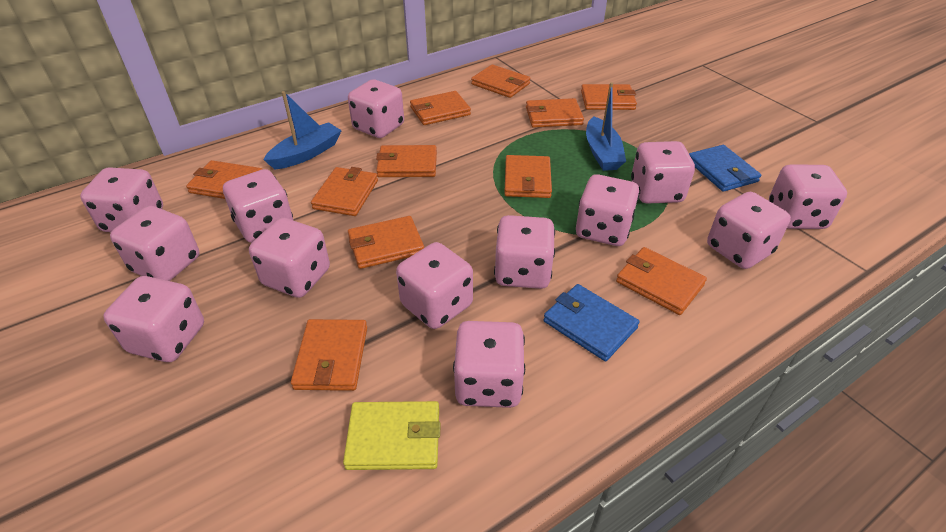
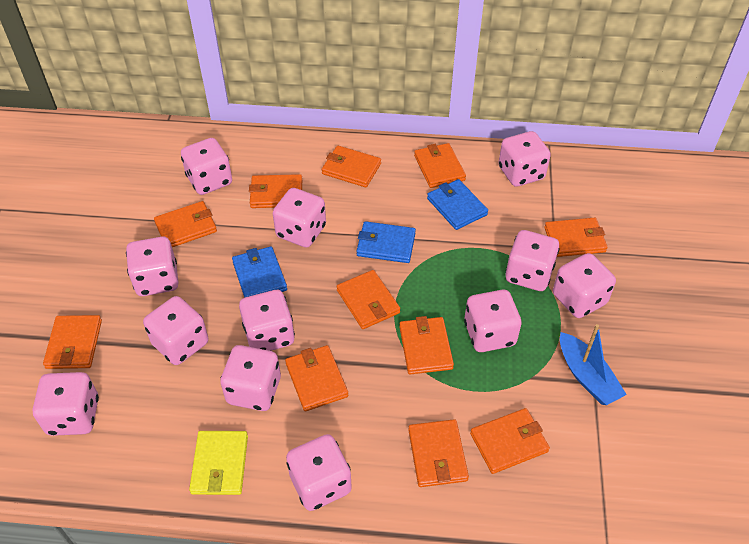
blue boat: 2 -> 1
blue wallet: 2 -> 3
pink dice: 13 -> 12

